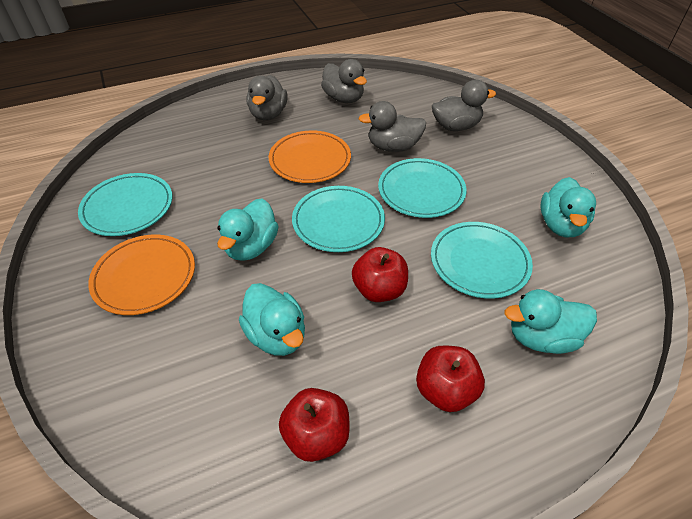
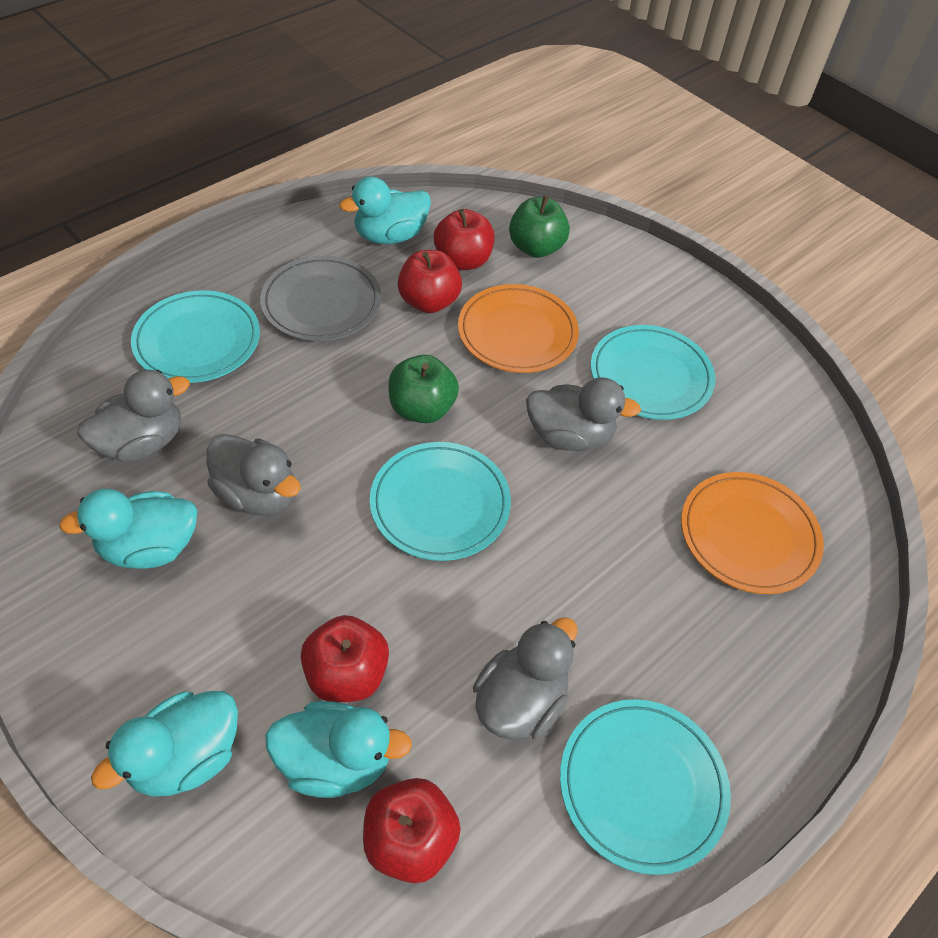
green apple: 0 -> 2
grey plate: 0 -> 1
red apple: 3 -> 4

